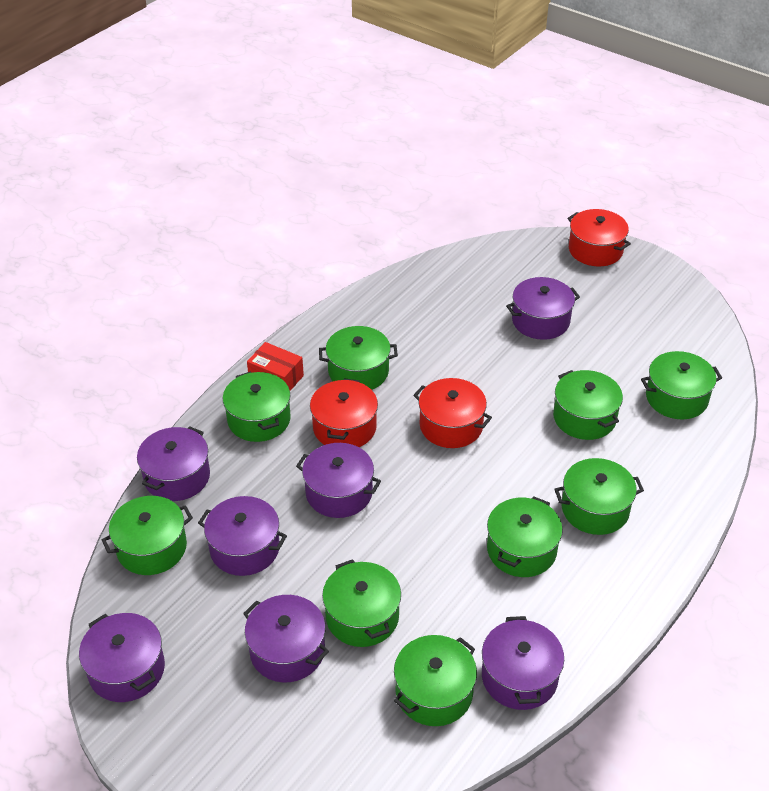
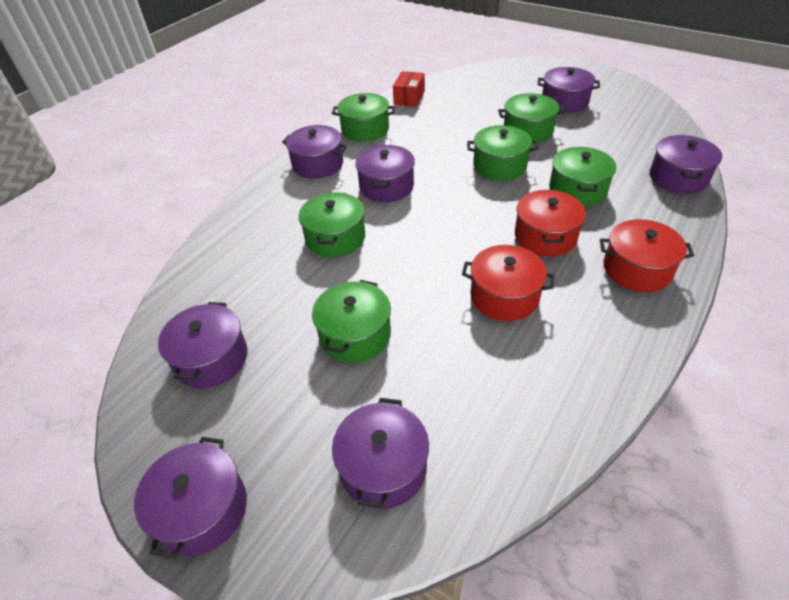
green pot: 9 -> 6

